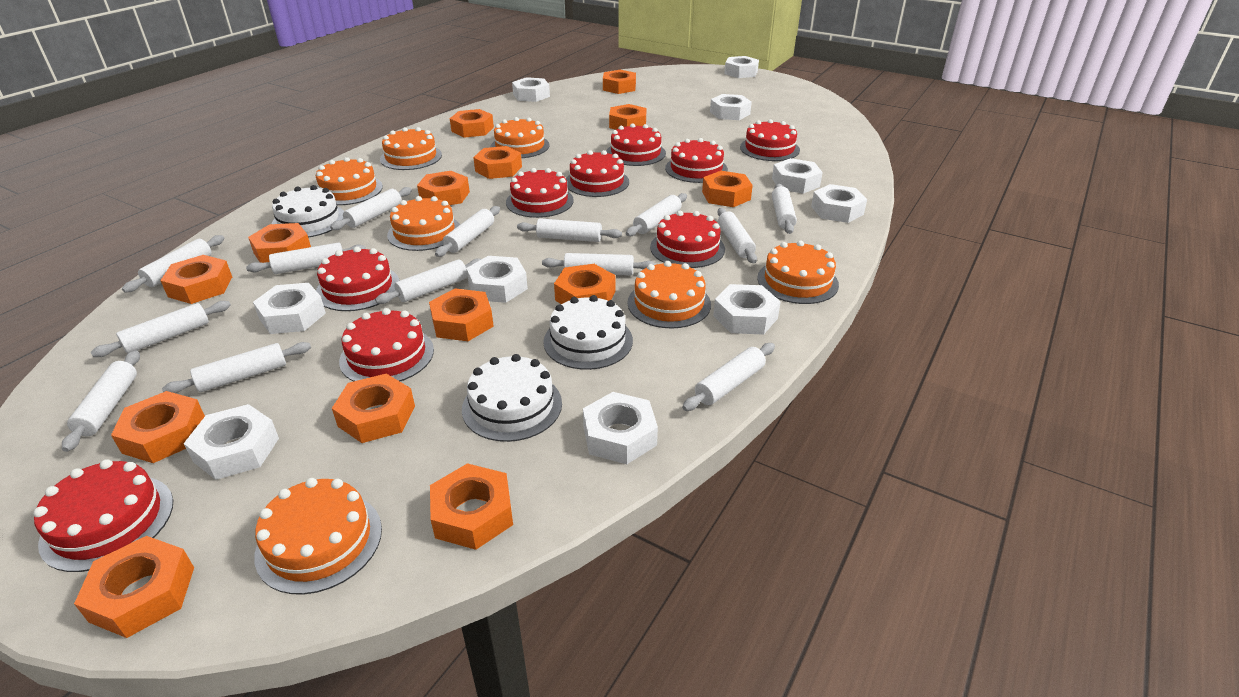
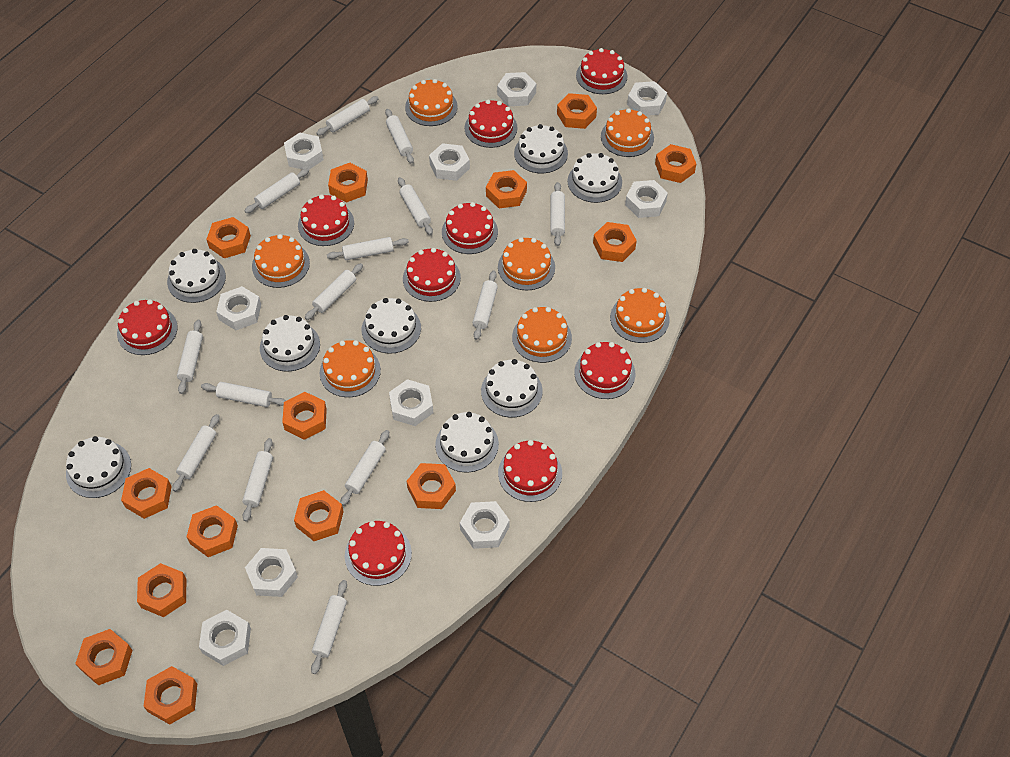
white cake: 3 -> 8

